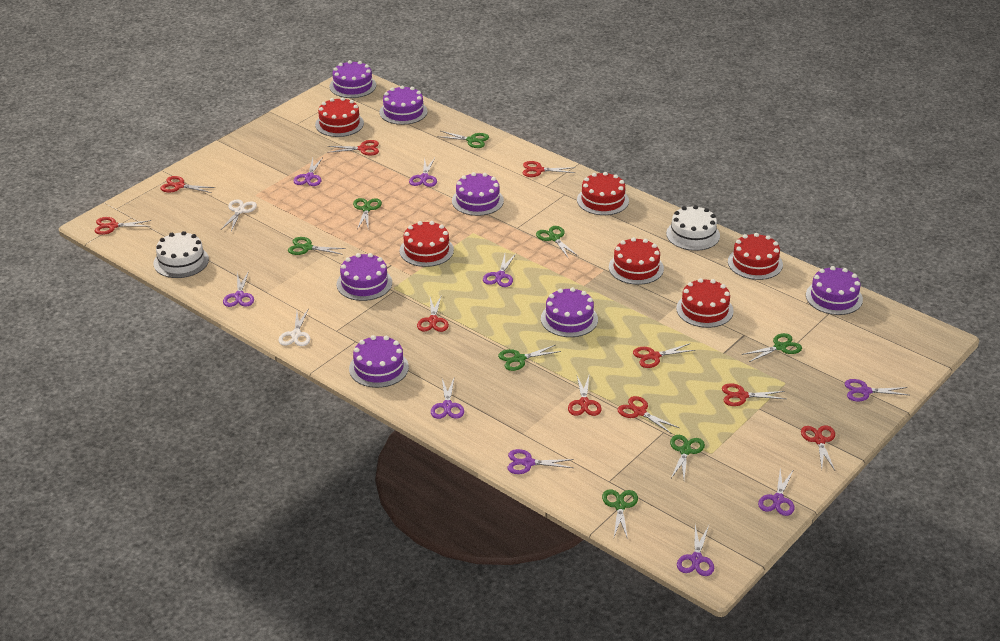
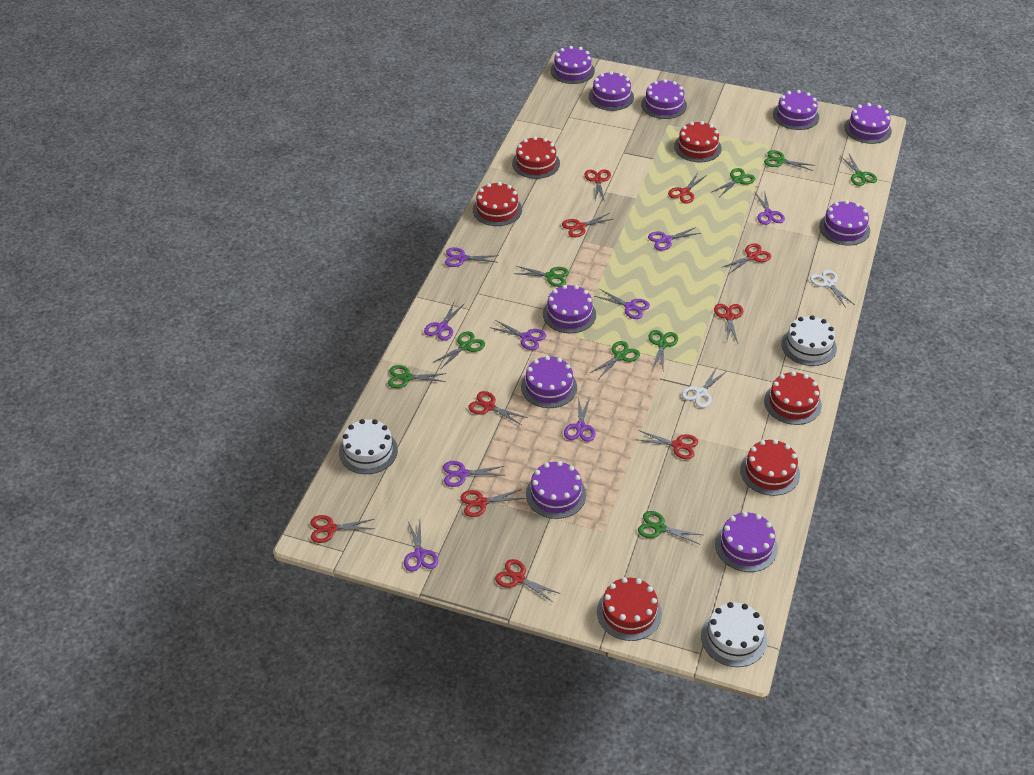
green scissors: 8 -> 9
purple cake: 7 -> 10
white cake: 2 -> 3

